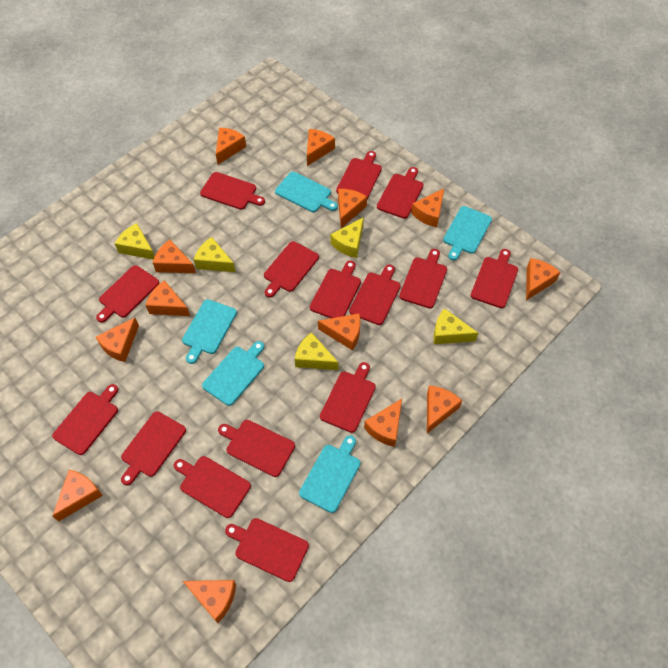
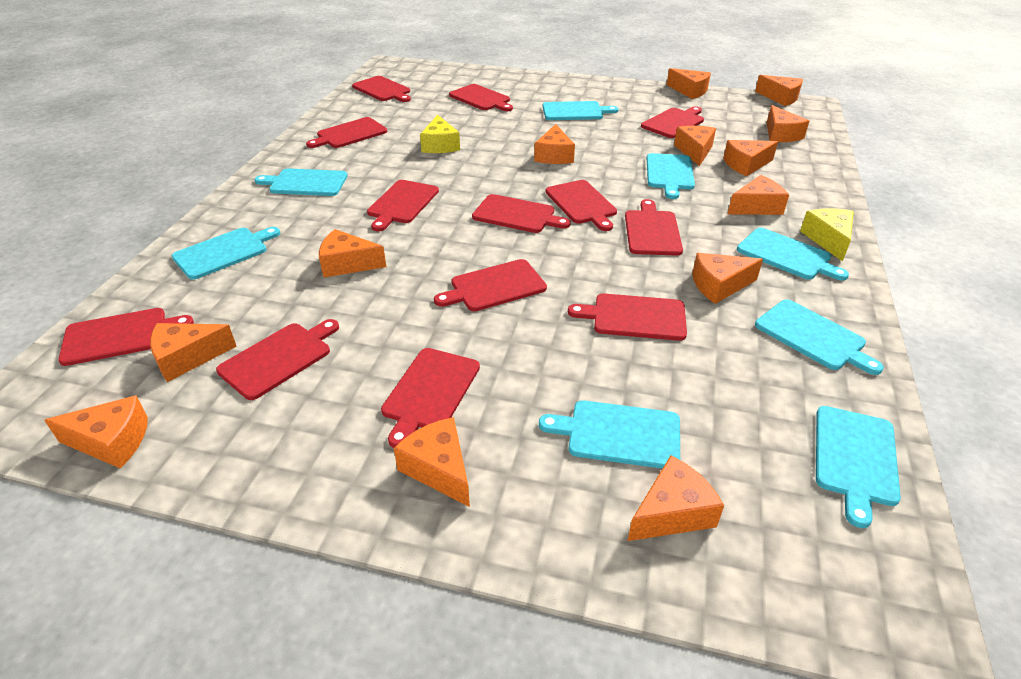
red cutting board: 15 -> 13
turquoise cutting board: 5 -> 8
yellow cheese: 5 -> 2

